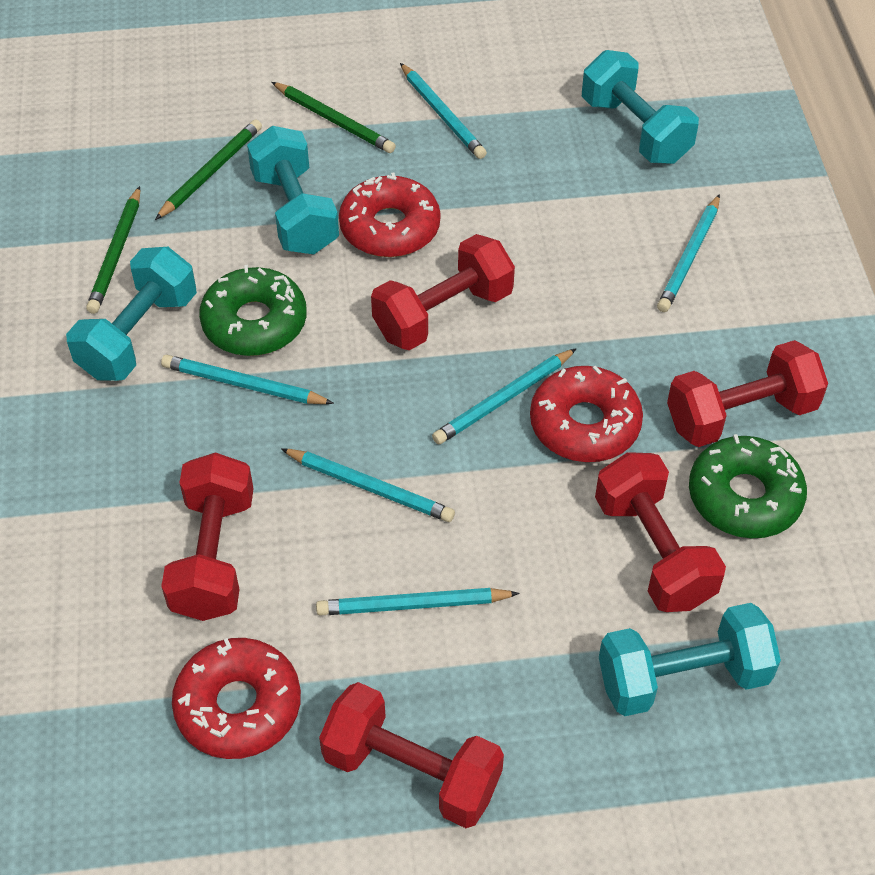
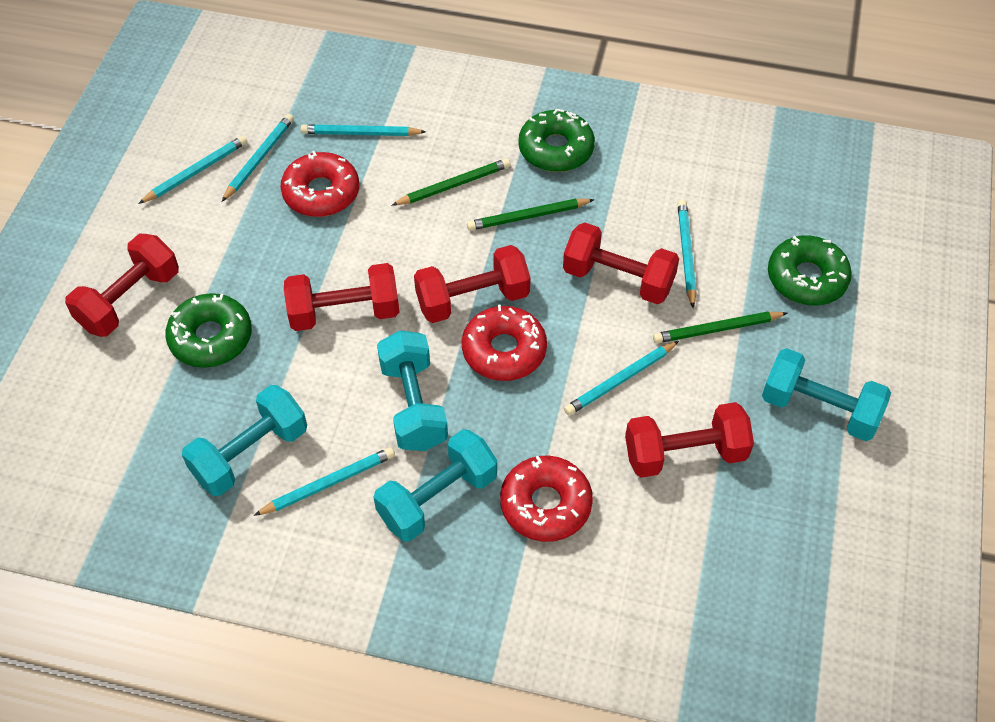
green donut: 2 -> 3

